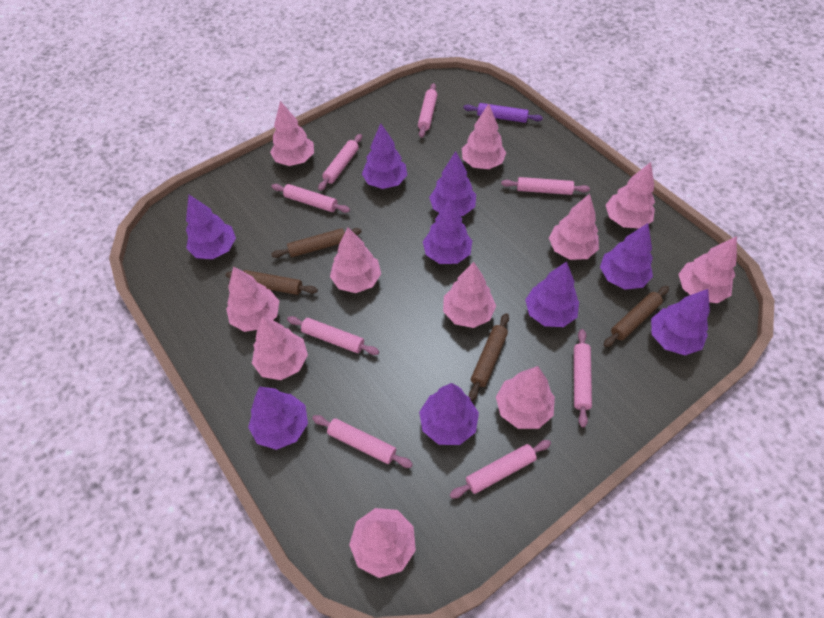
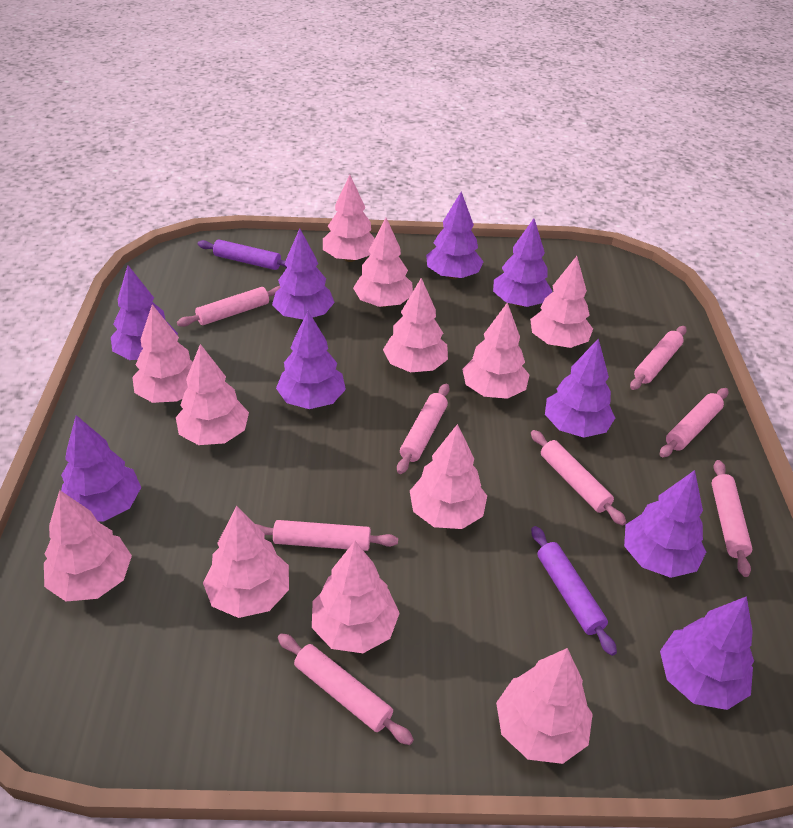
brown rolling pin: 4 -> 0
pink tree: 11 -> 12
purple rolling pin: 1 -> 2

